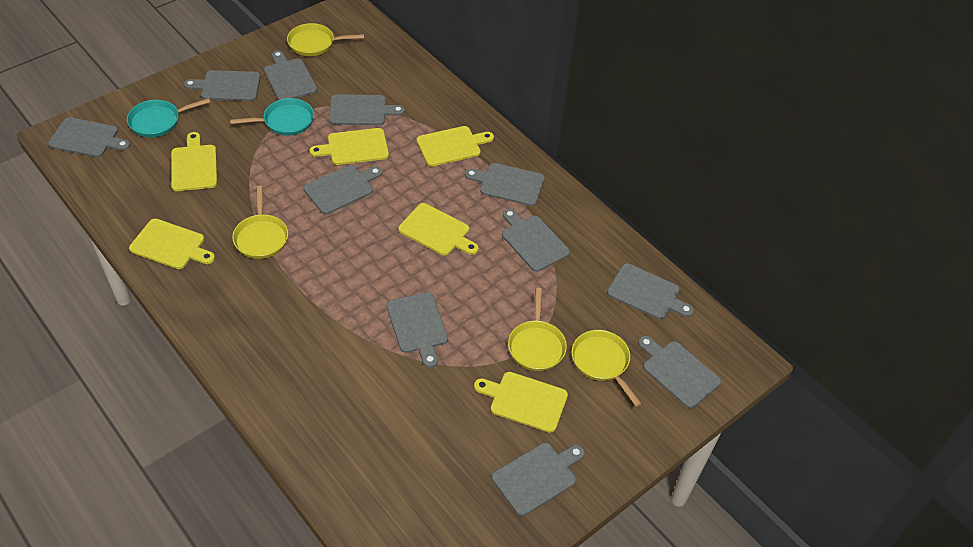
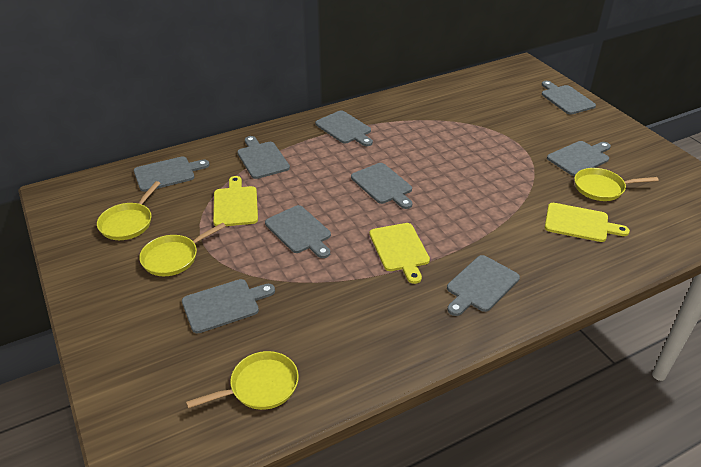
grey cutting board: 11 -> 9
turquoise pan: 2 -> 0
yellow cutting board: 6 -> 3

